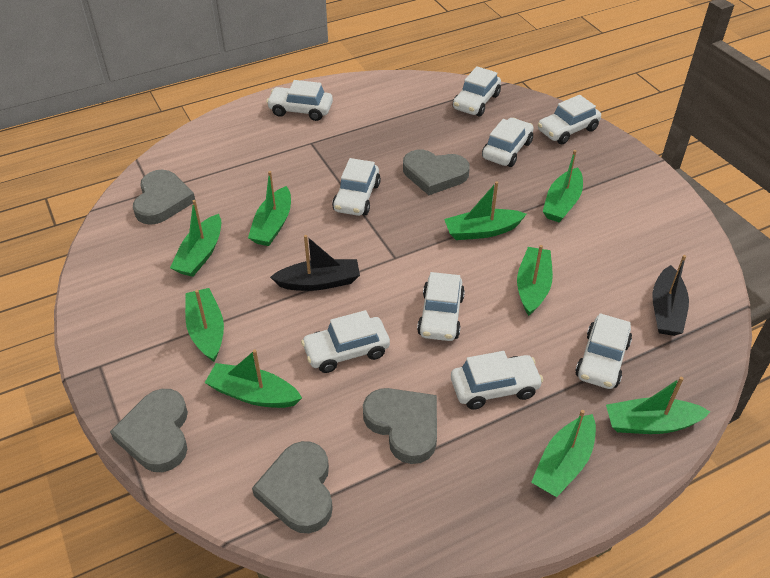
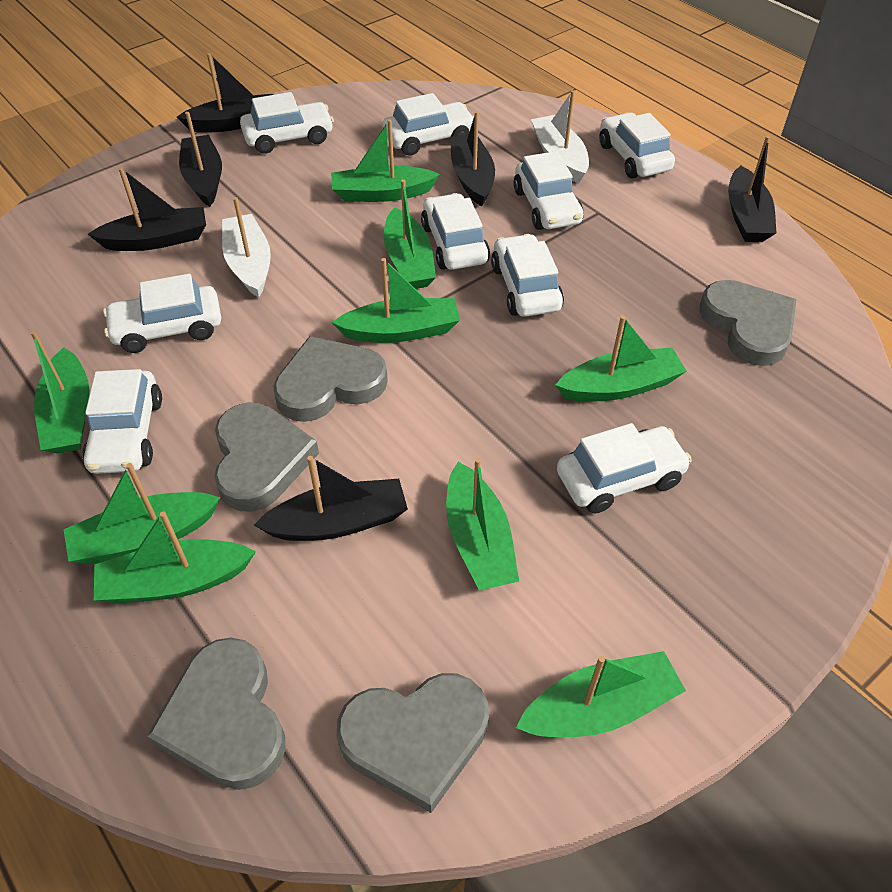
black boat: 2 -> 6
white boat: 0 -> 2

